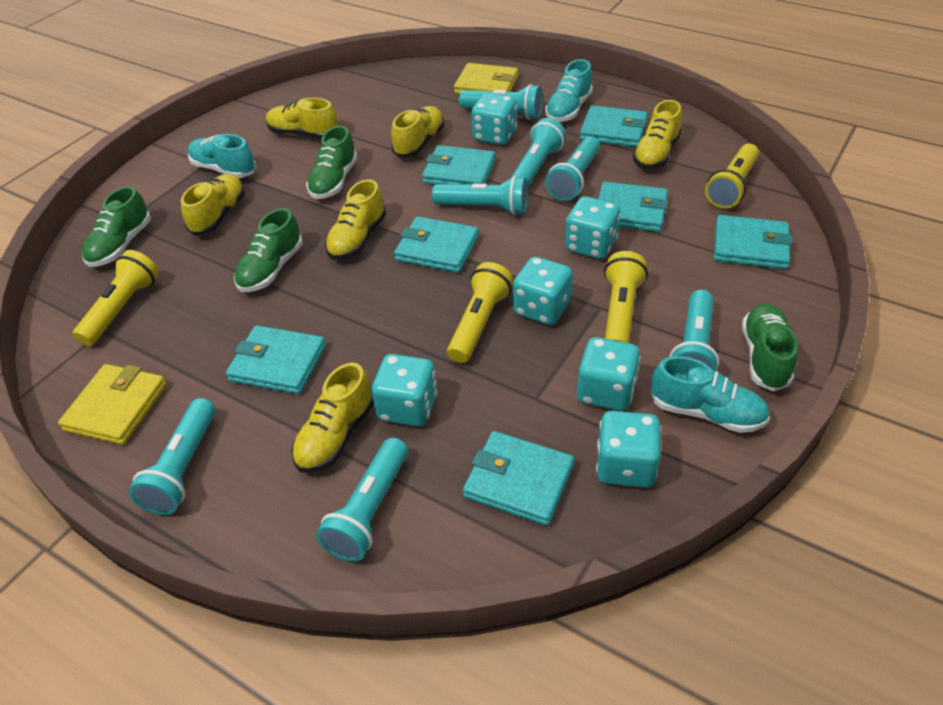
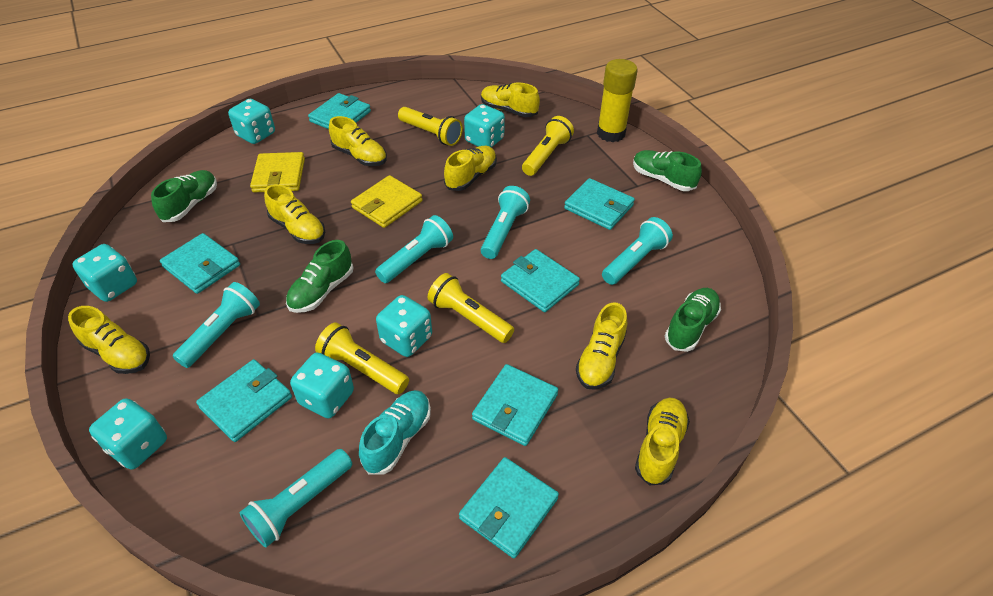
turquoise flashlight: 7 -> 5
turquoise shoe: 3 -> 1
yellow glue stick: 0 -> 1
yellow shoe: 6 -> 7

